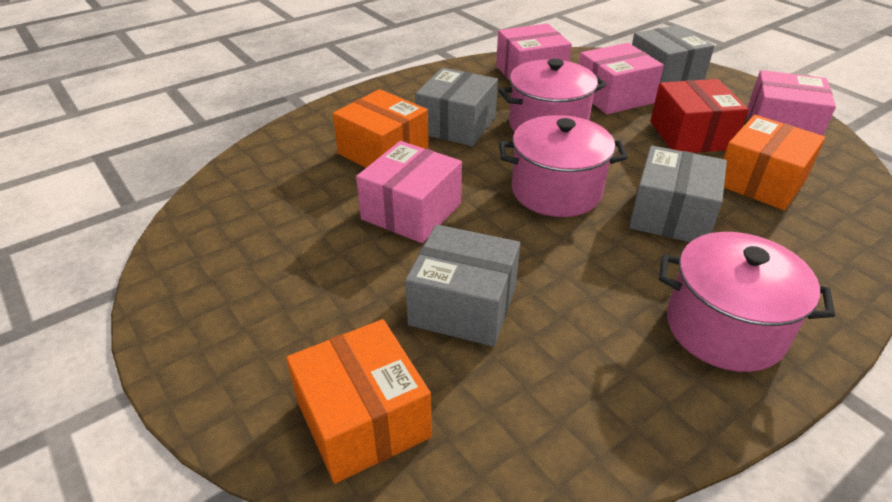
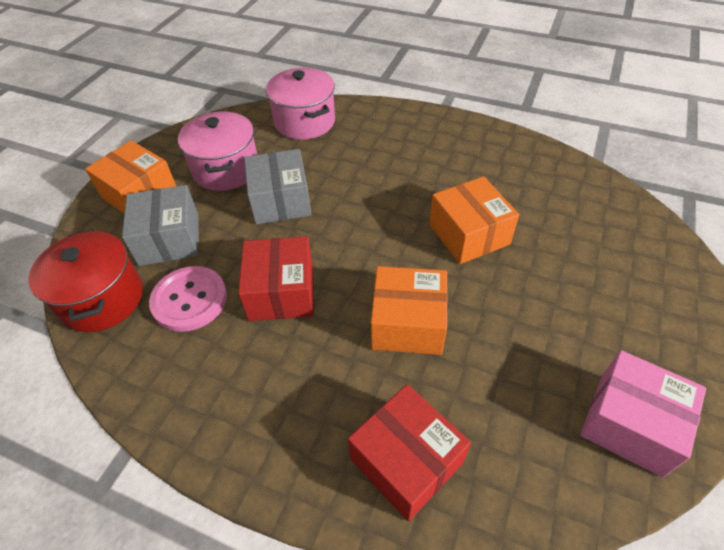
grey box: 4 -> 2
pink box: 4 -> 1
pink button: 0 -> 1
pink pot: 3 -> 2
red box: 1 -> 2
red pot: 0 -> 1

